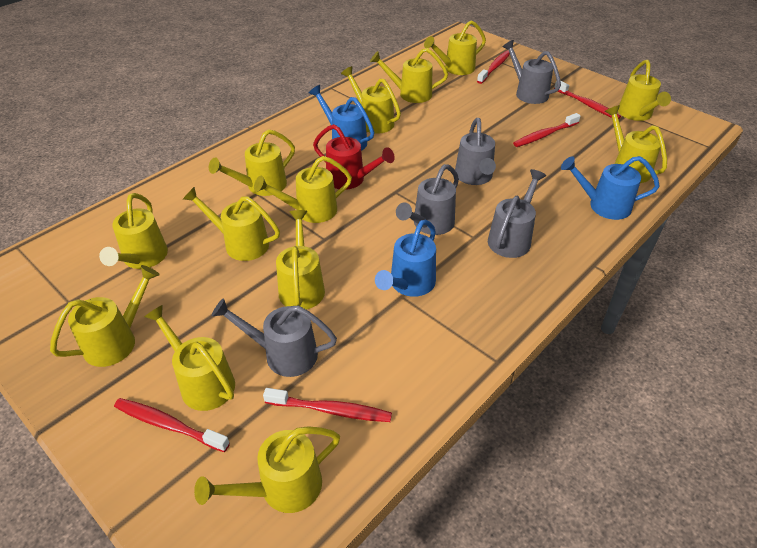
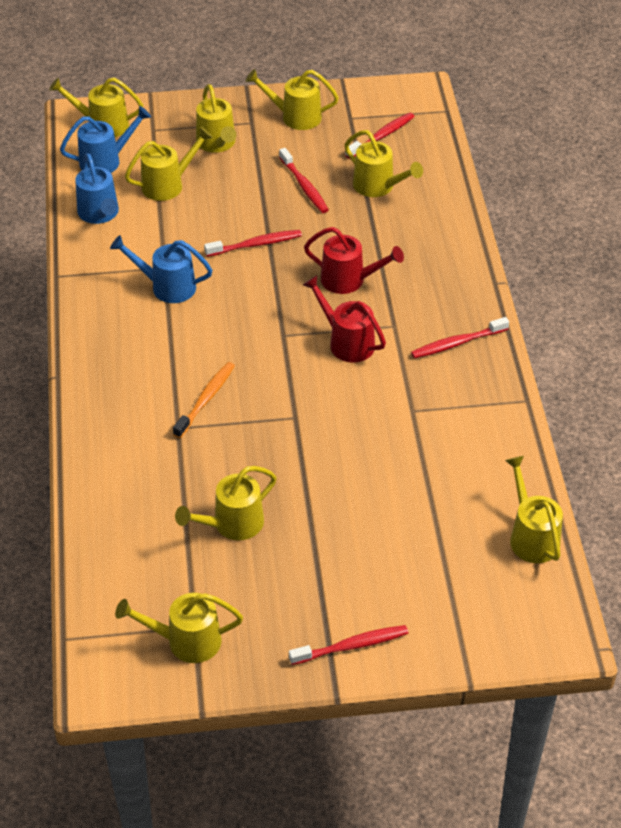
grey watering can: 5 -> 0
orange toothbrush: 0 -> 1
red watering can: 1 -> 2
yellow watering can: 13 -> 8

